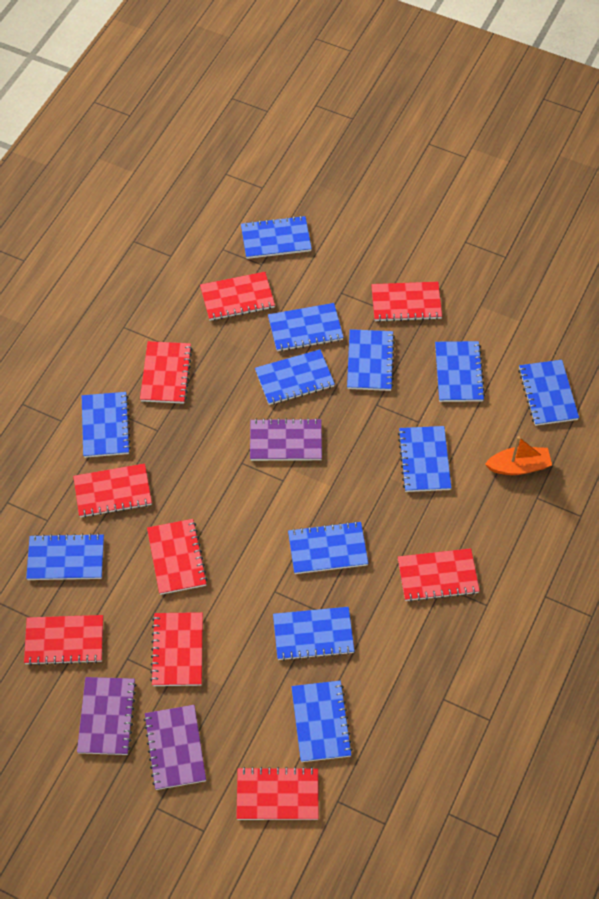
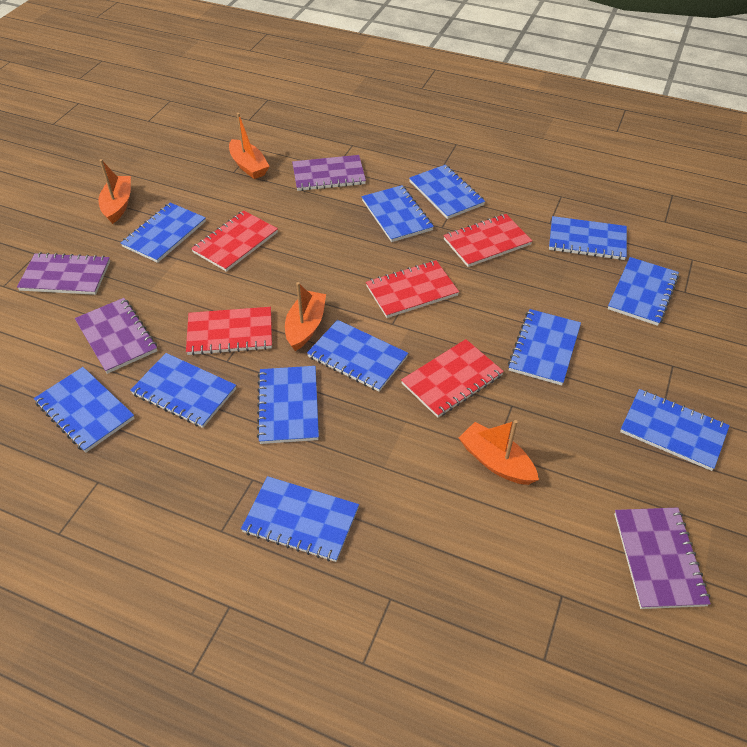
orange boat: 1 -> 4
purple notebook: 3 -> 4
red notebook: 9 -> 5

